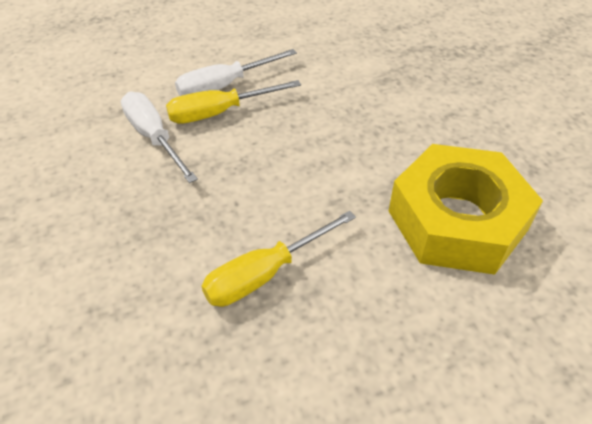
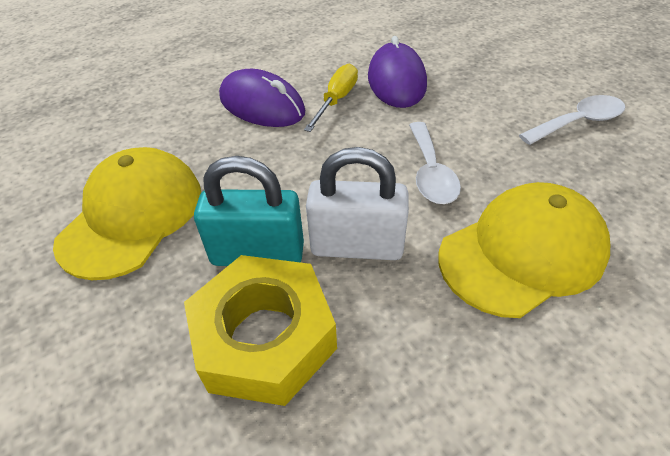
purple mouse: 0 -> 2
turquoise padlock: 0 -> 1
white padlock: 0 -> 1
white screwdriver: 2 -> 0
white spoon: 0 -> 2
yellow cap: 0 -> 2
yellow screwdriver: 2 -> 1

